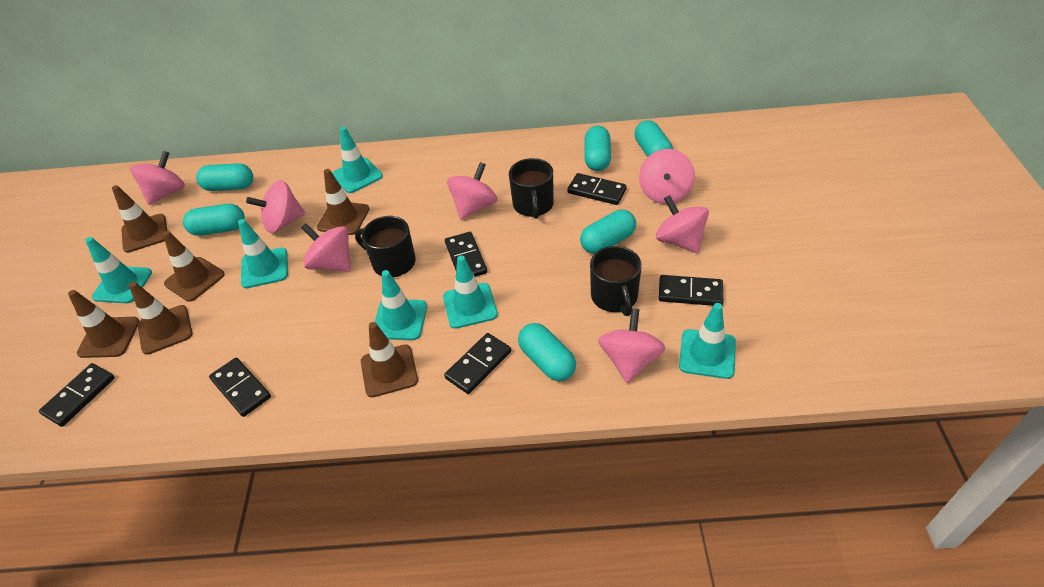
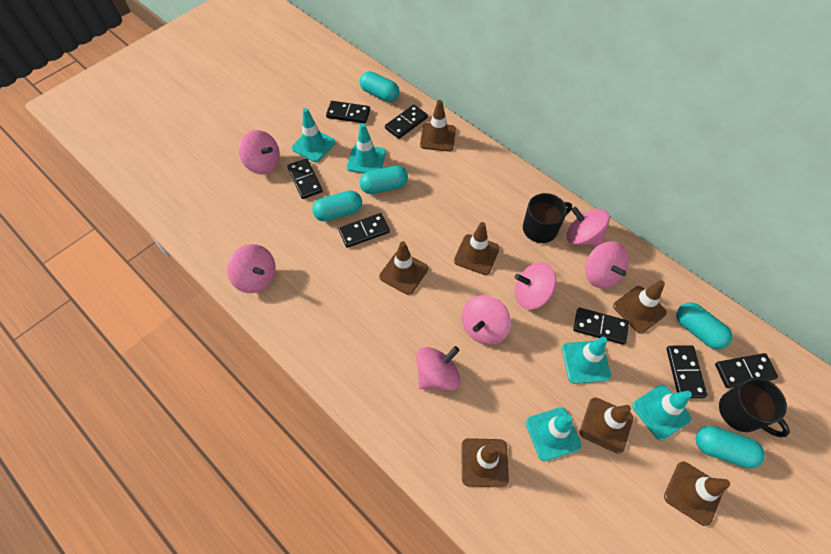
black domino: 6 -> 7
black mug: 3 -> 2
brown traffic cone: 6 -> 7
turquoise capsule: 6 -> 5
turquoise traffic cone: 6 -> 5

